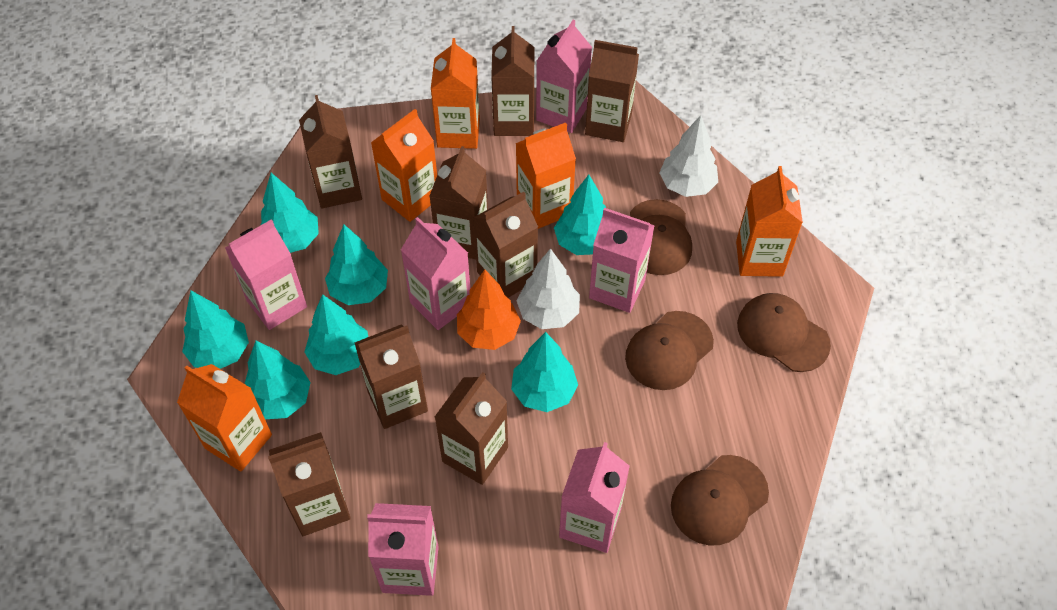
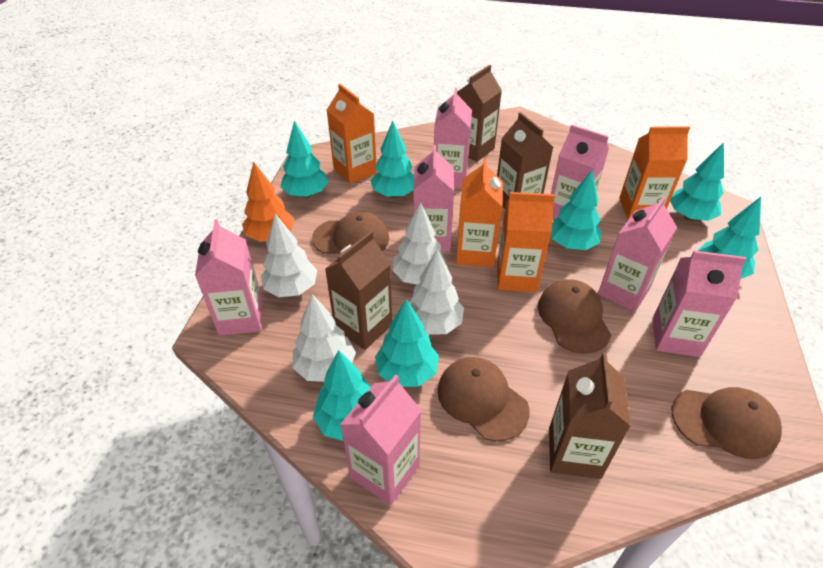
brown carton: 8 -> 4
orange carton: 5 -> 4
pink carton: 6 -> 7
white tree: 2 -> 4

